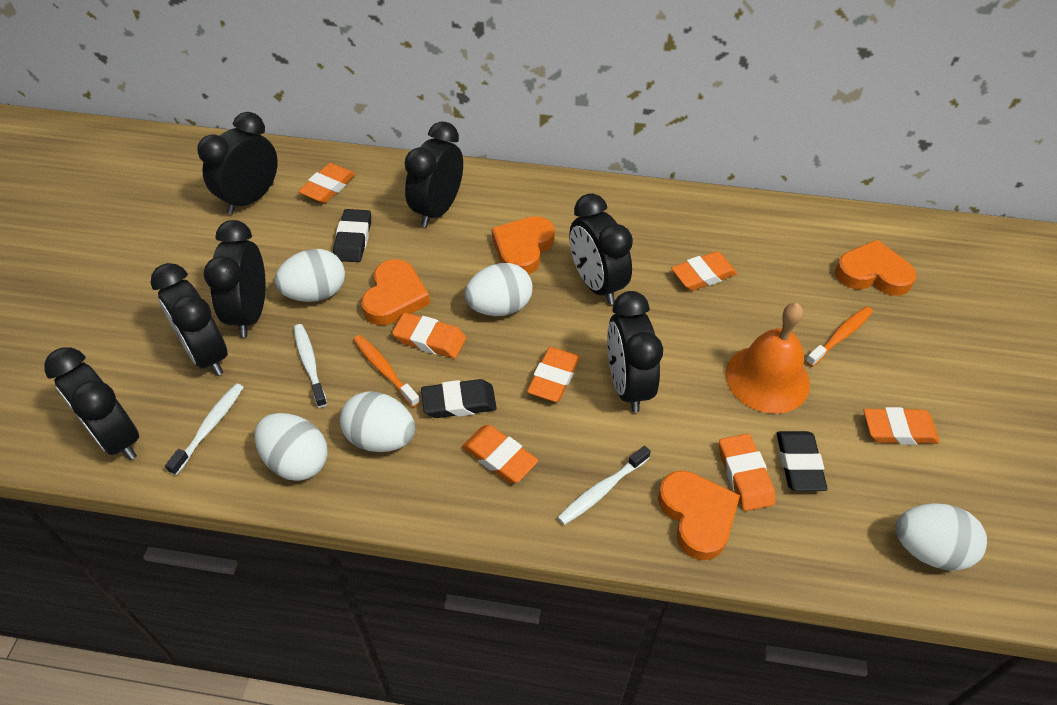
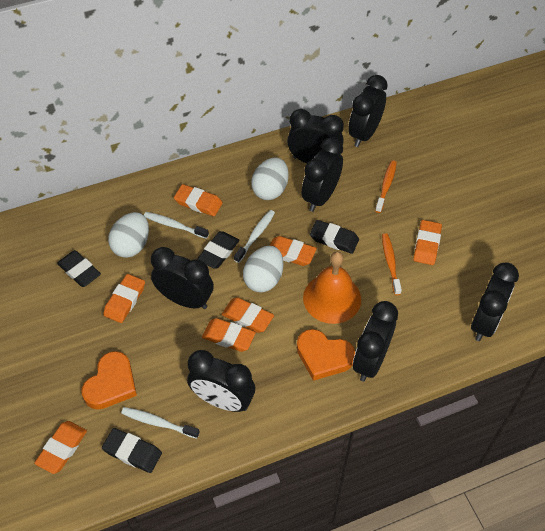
black eraser: 3 -> 4
orange heart: 4 -> 2
white egg: 5 -> 3

